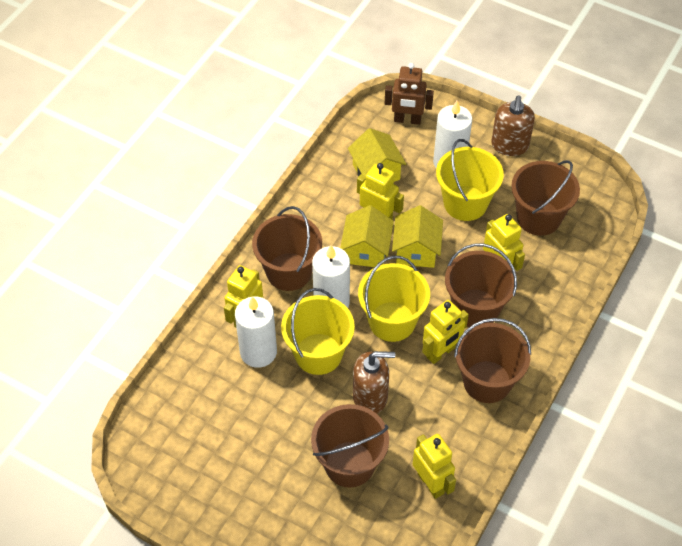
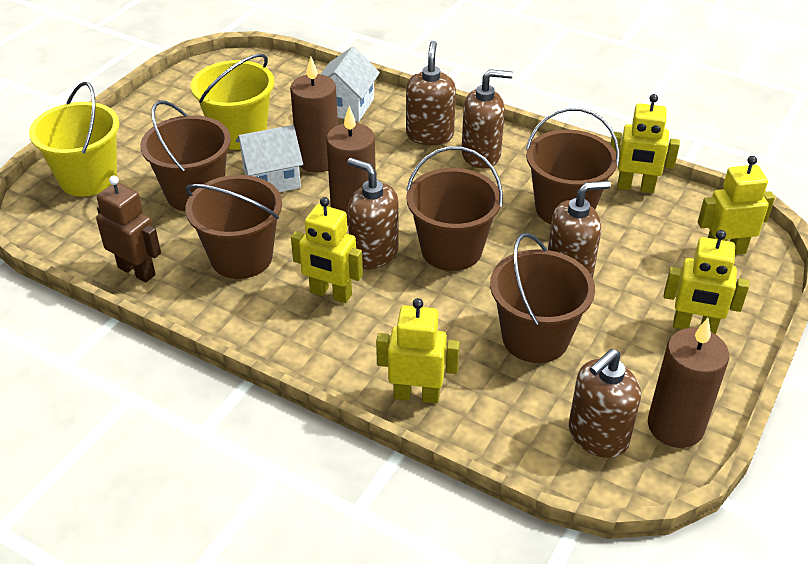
brown candle: 0 -> 3
brown soap dispenser: 2 -> 5
white candle: 3 -> 0
white house: 0 -> 2
yellow bucket: 3 -> 2
yellow house: 3 -> 0

